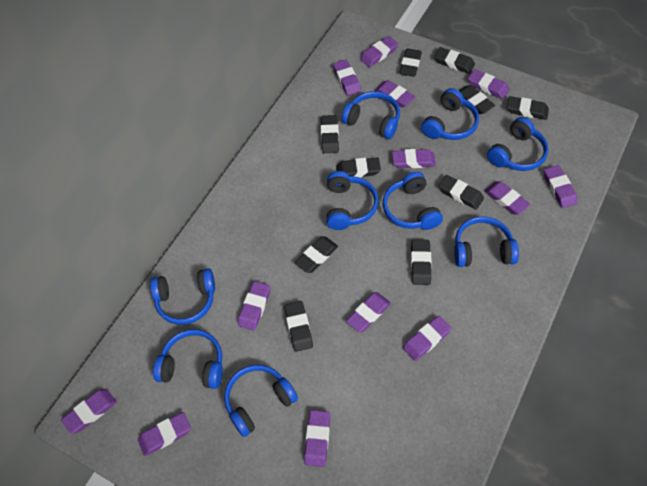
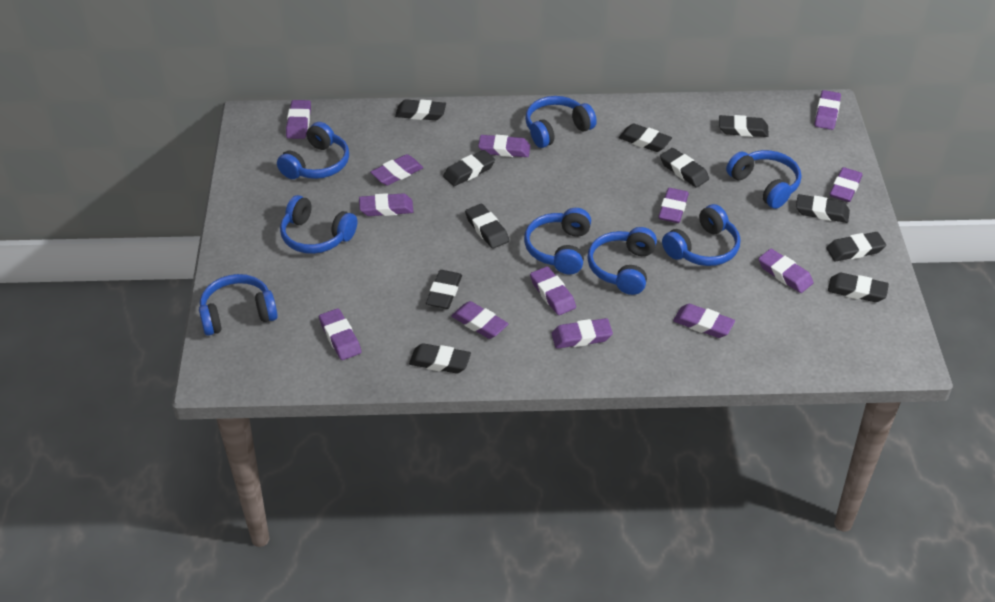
black eraser: 10 -> 11
blue headphones: 9 -> 8

